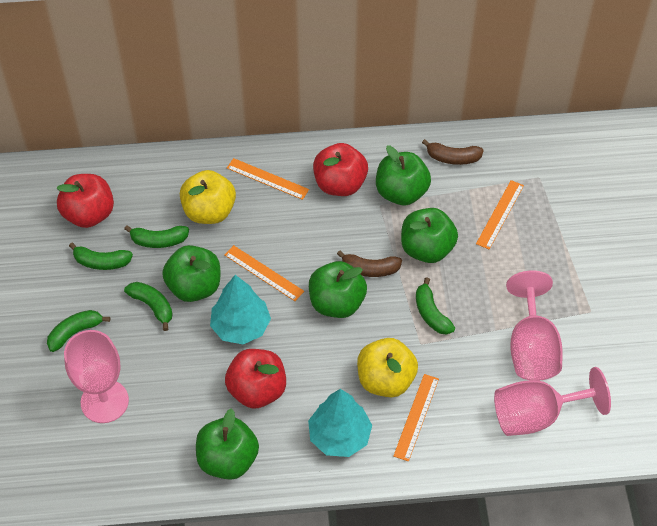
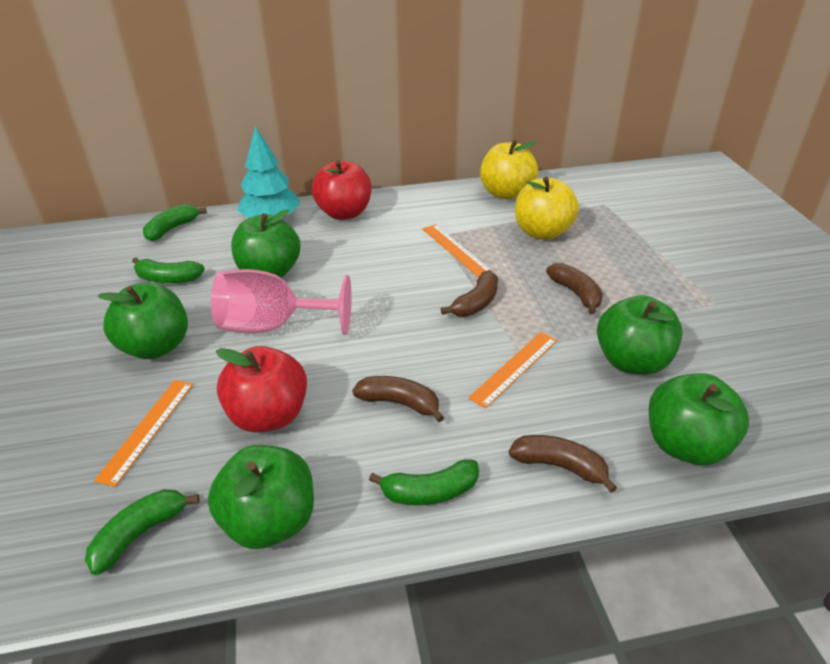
brown banana: 2 -> 4
green banana: 5 -> 4
orange ruler: 4 -> 3
pink goblet: 3 -> 1
red apple: 3 -> 2
turquoise tree: 2 -> 1

